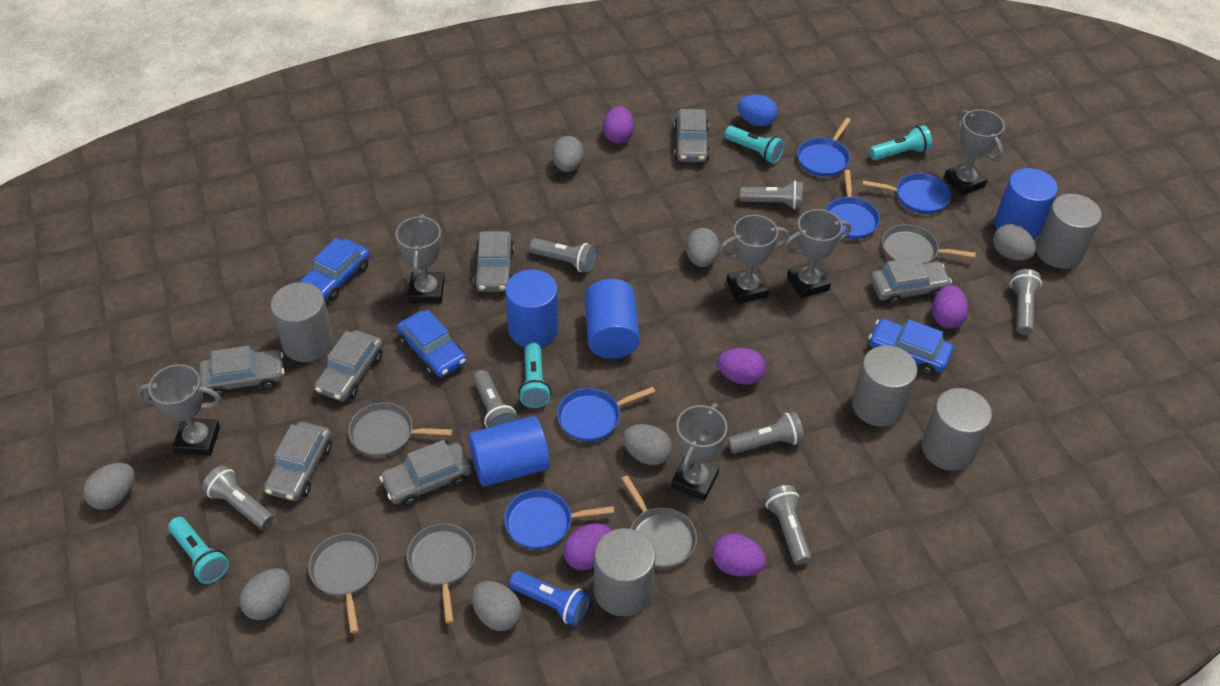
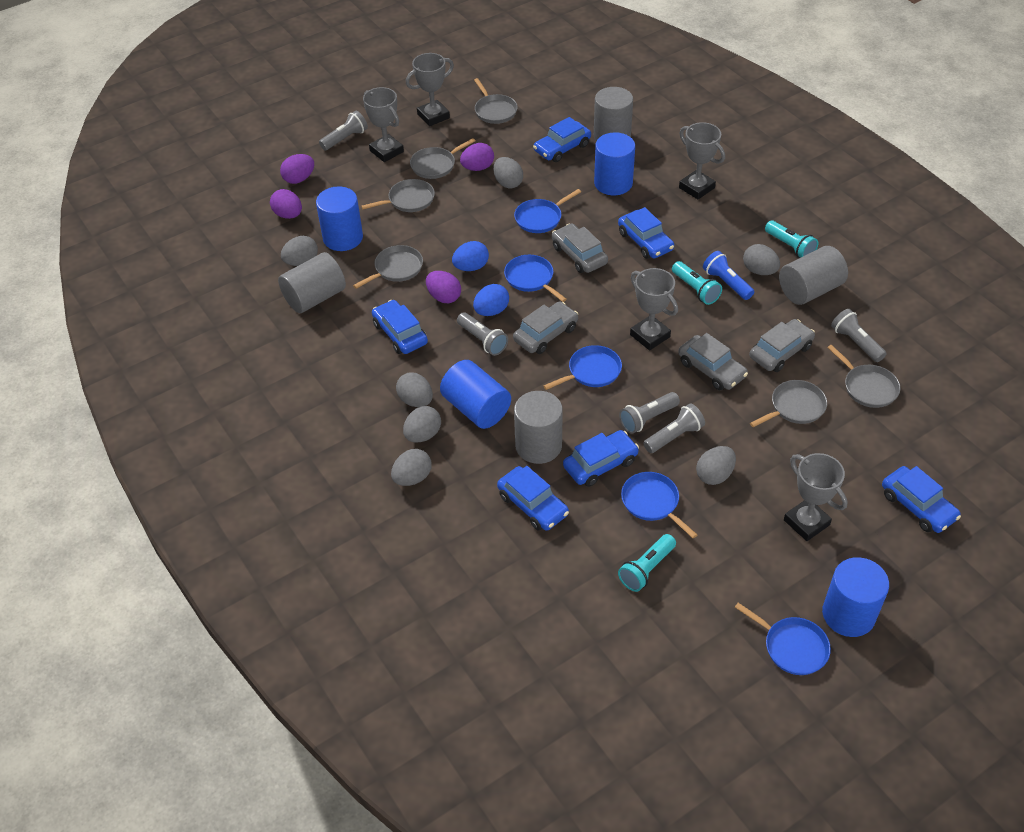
blue car: 3 -> 6
blue egg: 1 -> 2
grey car: 7 -> 4
grey cylinder: 5 -> 4
grey flashlight: 7 -> 5
grey pan: 5 -> 6
grey trophy: 6 -> 5
purple egg: 5 -> 4
turquoise flashlight: 4 -> 3

